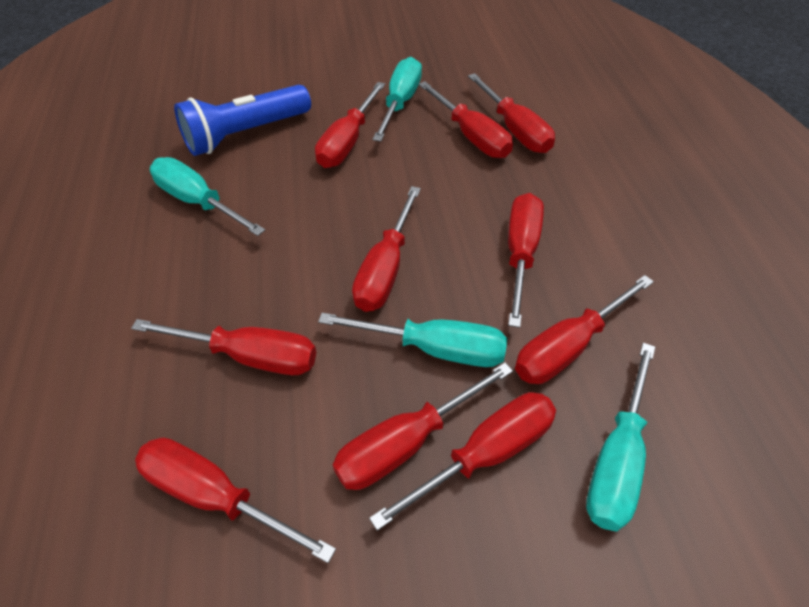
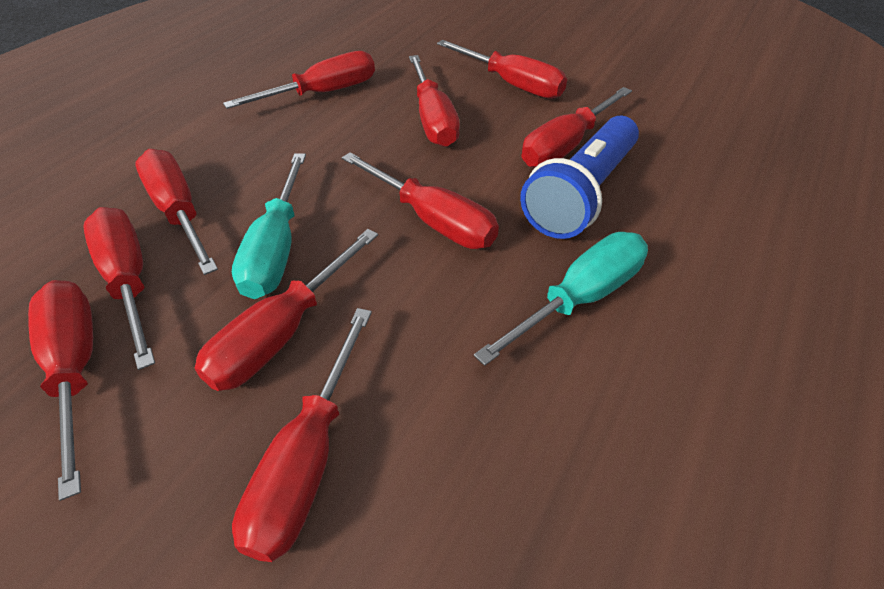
turquoise screwdriver: 4 -> 2

